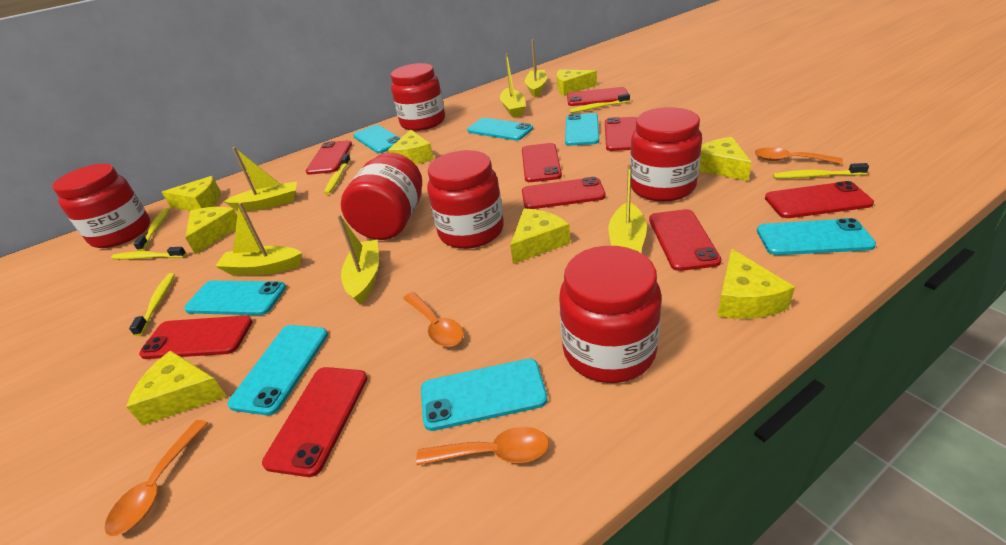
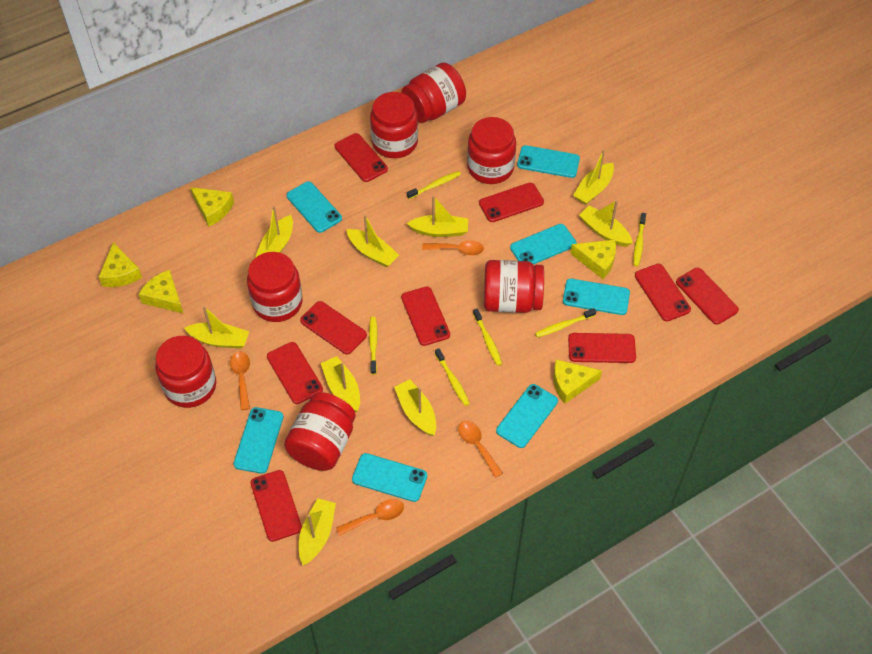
red jar: 6 -> 7
yellow boat: 6 -> 9
yellow cheese: 8 -> 5

